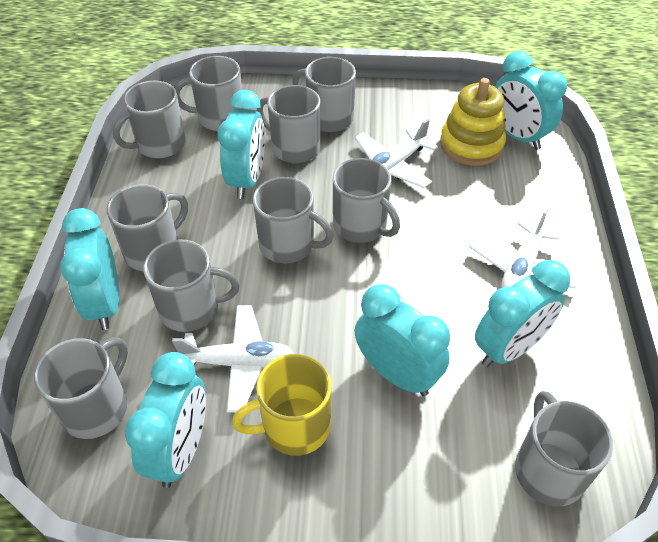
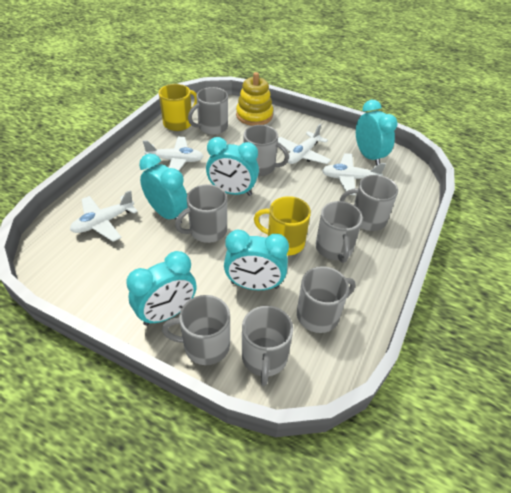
grey mug: 10 -> 8
turquoise clock: 6 -> 5
white plane: 3 -> 4
yellow mug: 1 -> 2

